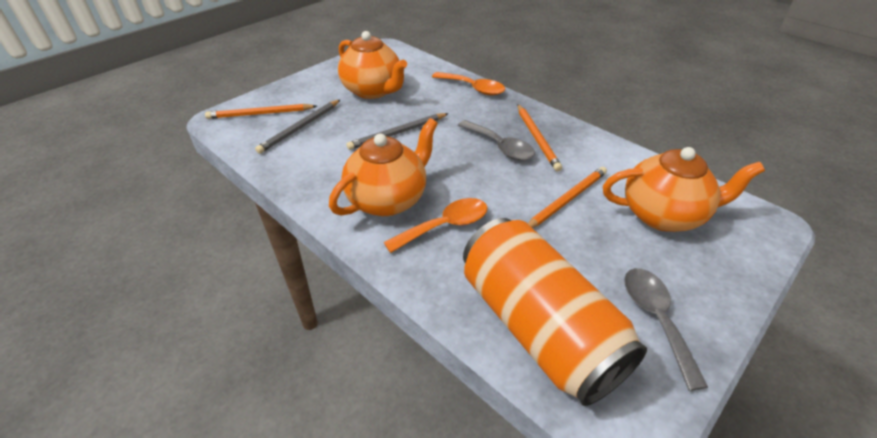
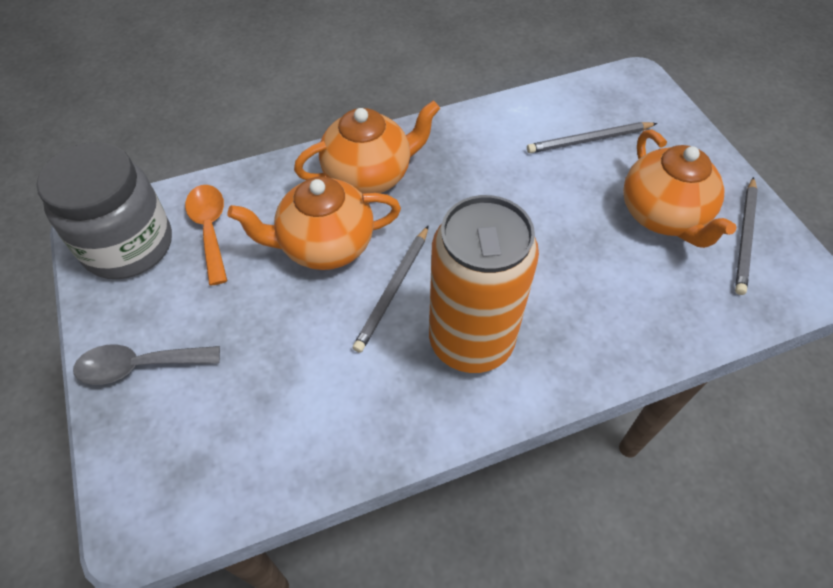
grey jar: 0 -> 1
grey pencil: 2 -> 3
grey spoon: 2 -> 1
orange pencil: 3 -> 0
orange spoon: 2 -> 1

